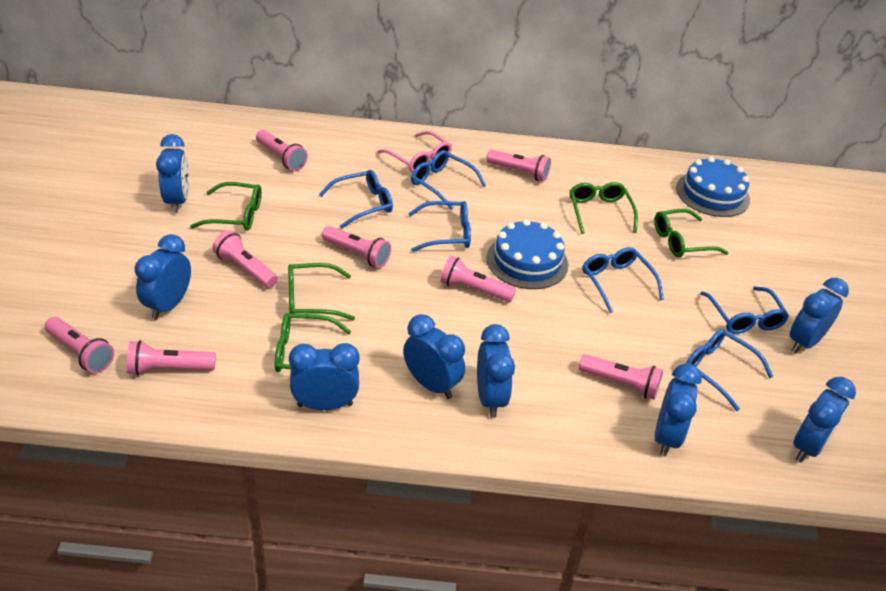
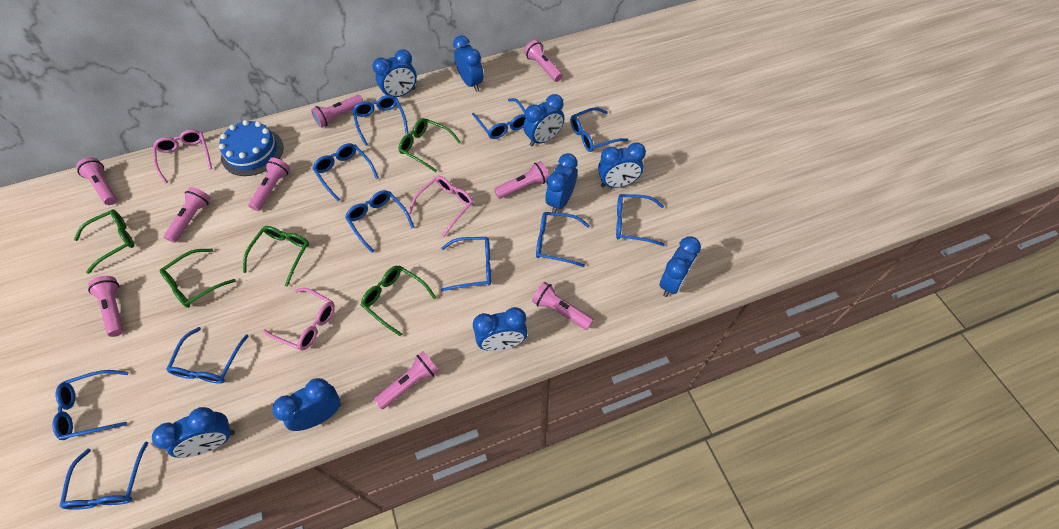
blue cake: 2 -> 1
blue clock: 8 -> 9
blue glasses: 6 -> 11
pink flashlight: 8 -> 9
pink glasses: 1 -> 3

